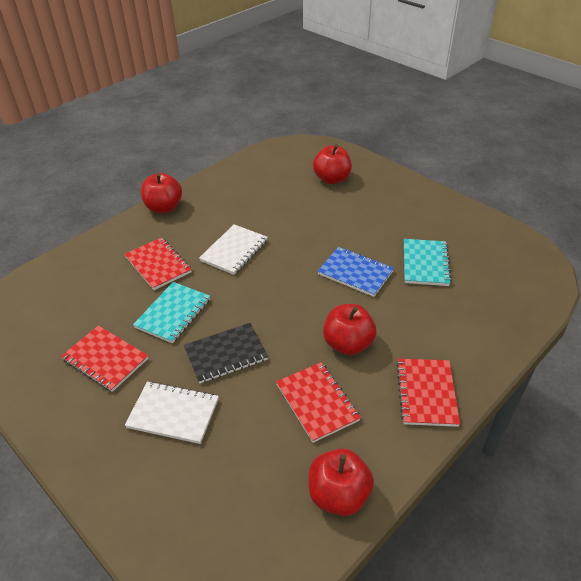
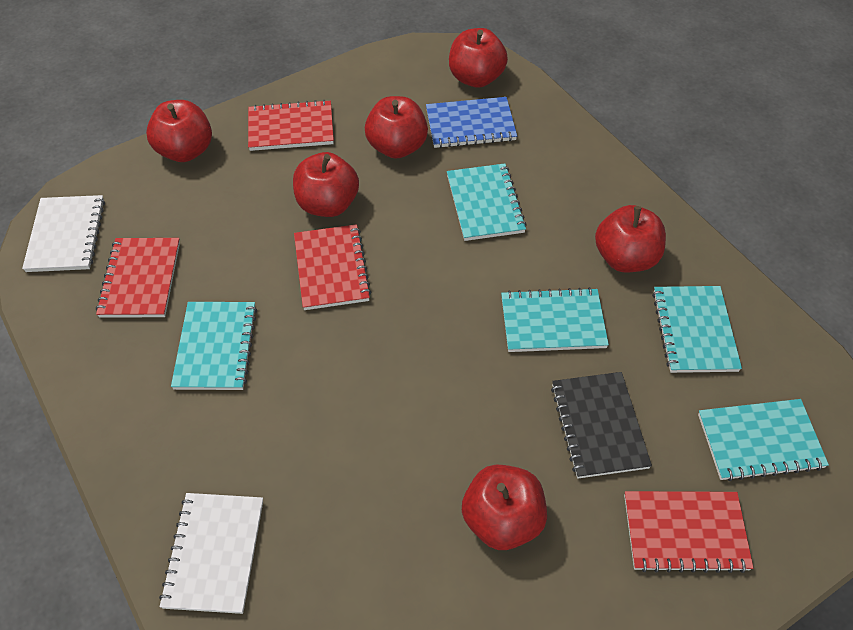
red apple: 4 -> 6
turquoise notebook: 2 -> 5

